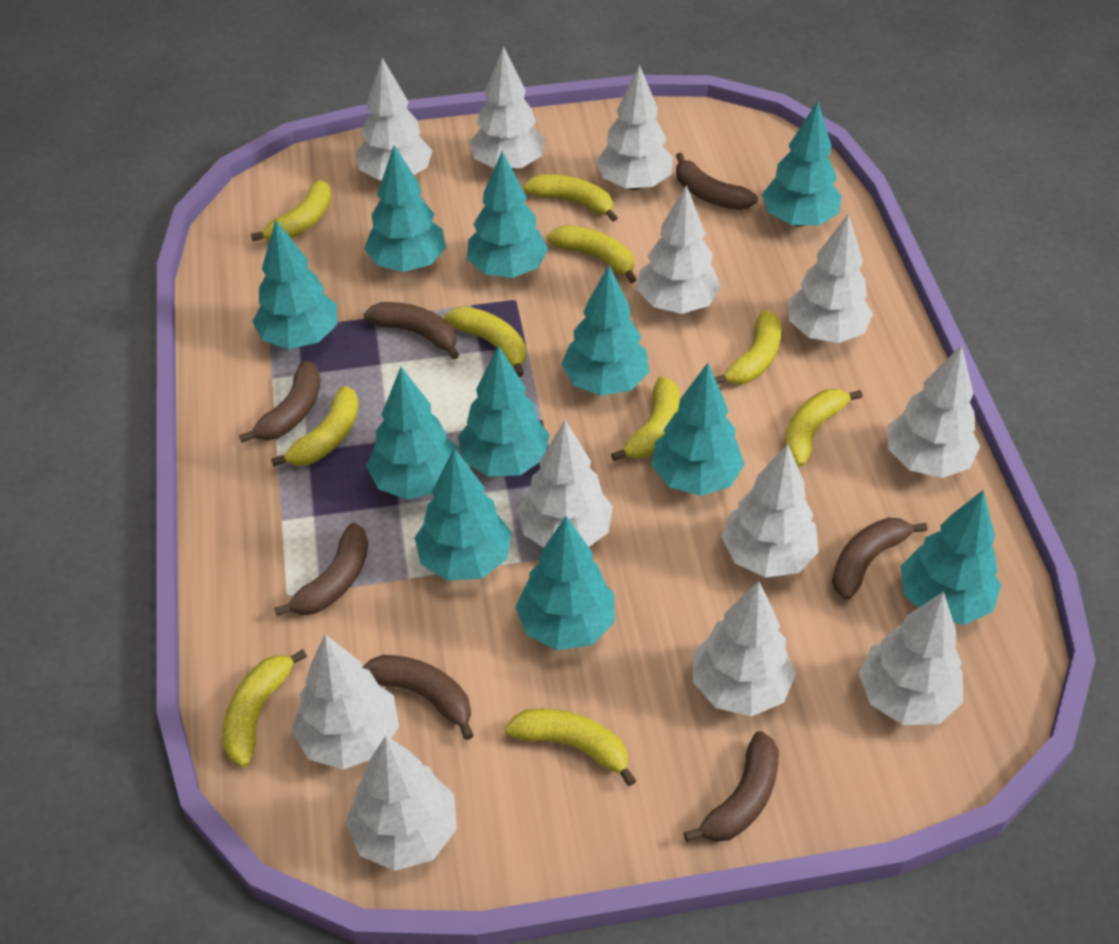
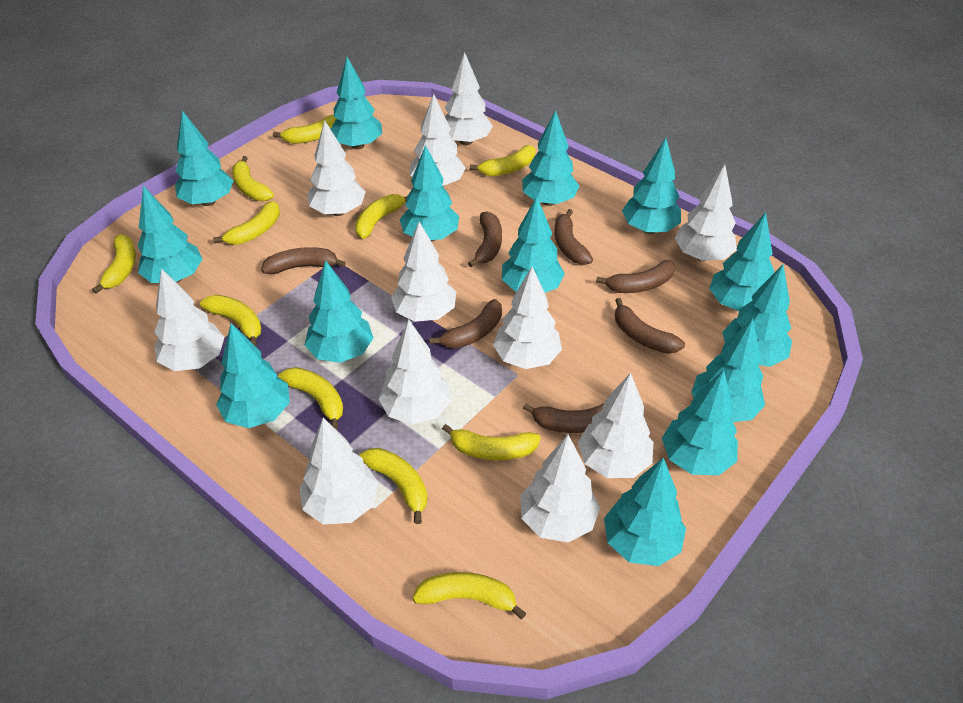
turquoise tree: 11 -> 14
white tree: 12 -> 11
yellow banana: 10 -> 11

